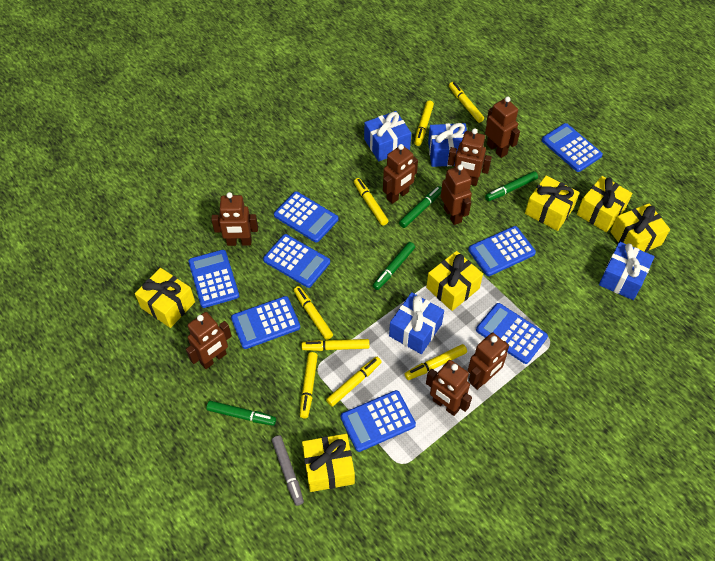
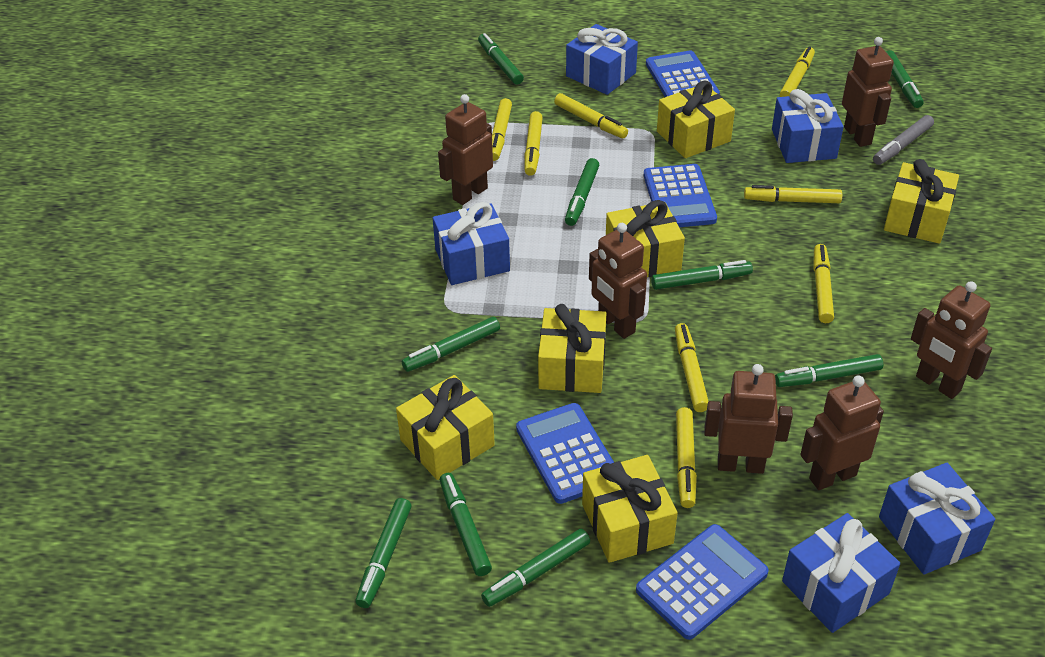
blue calculator: 8 -> 4
blue gift: 4 -> 5
brown robot: 8 -> 6
green marker: 4 -> 9

